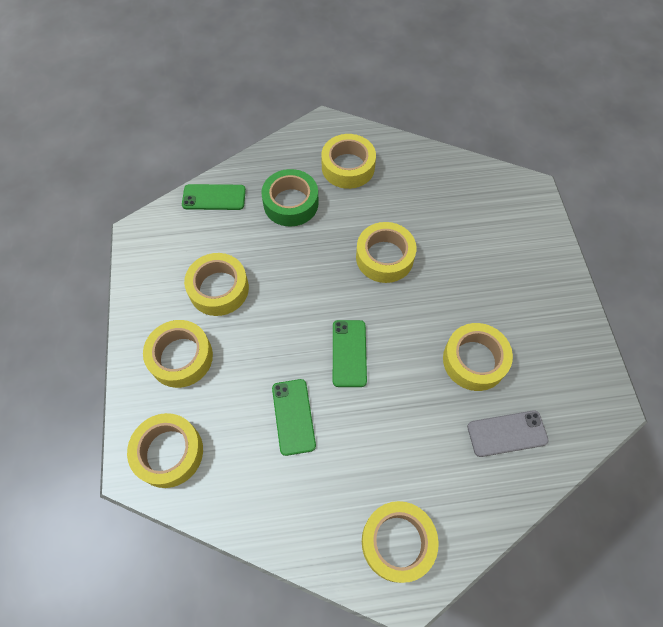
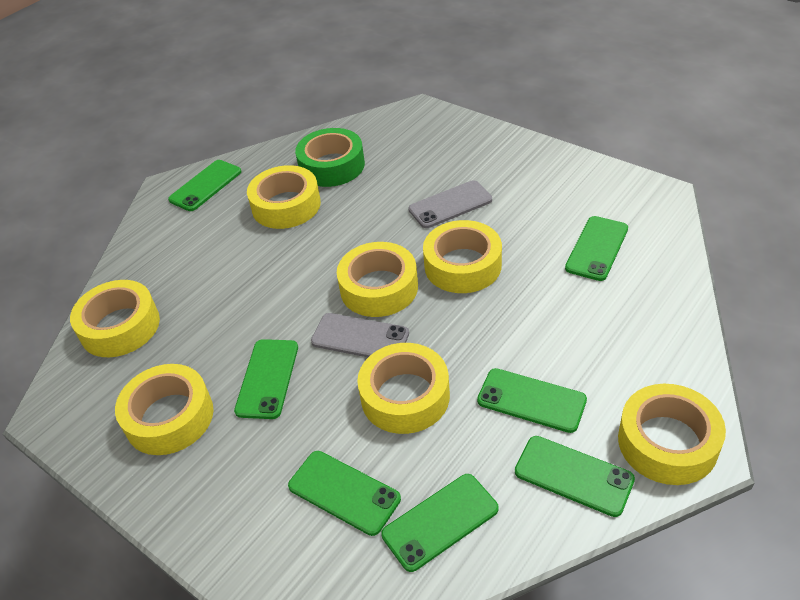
green phone: 3 -> 7
grey phone: 1 -> 2

